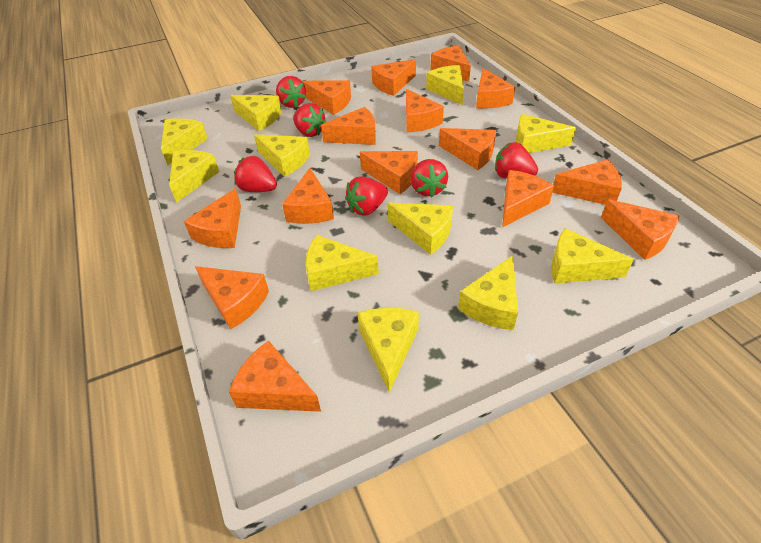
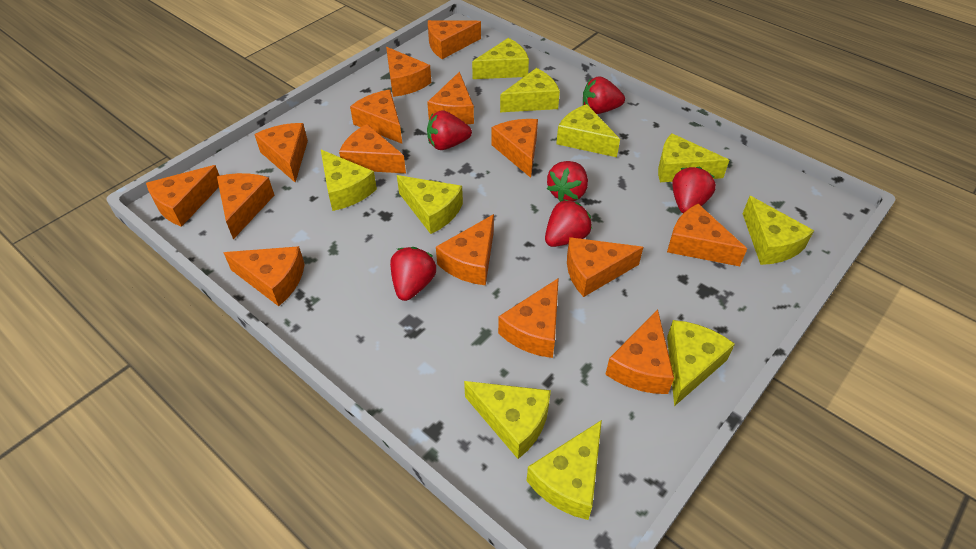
yellow cheese: 11 -> 10

